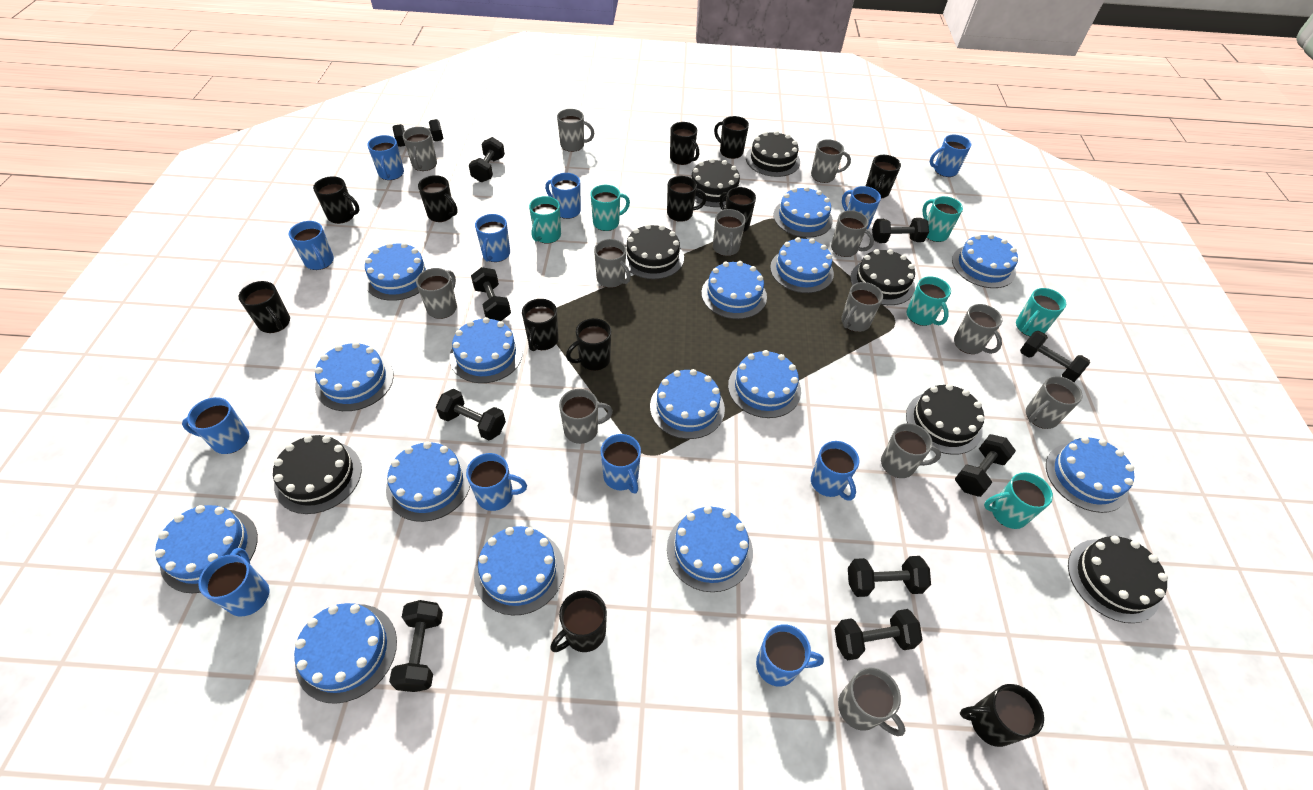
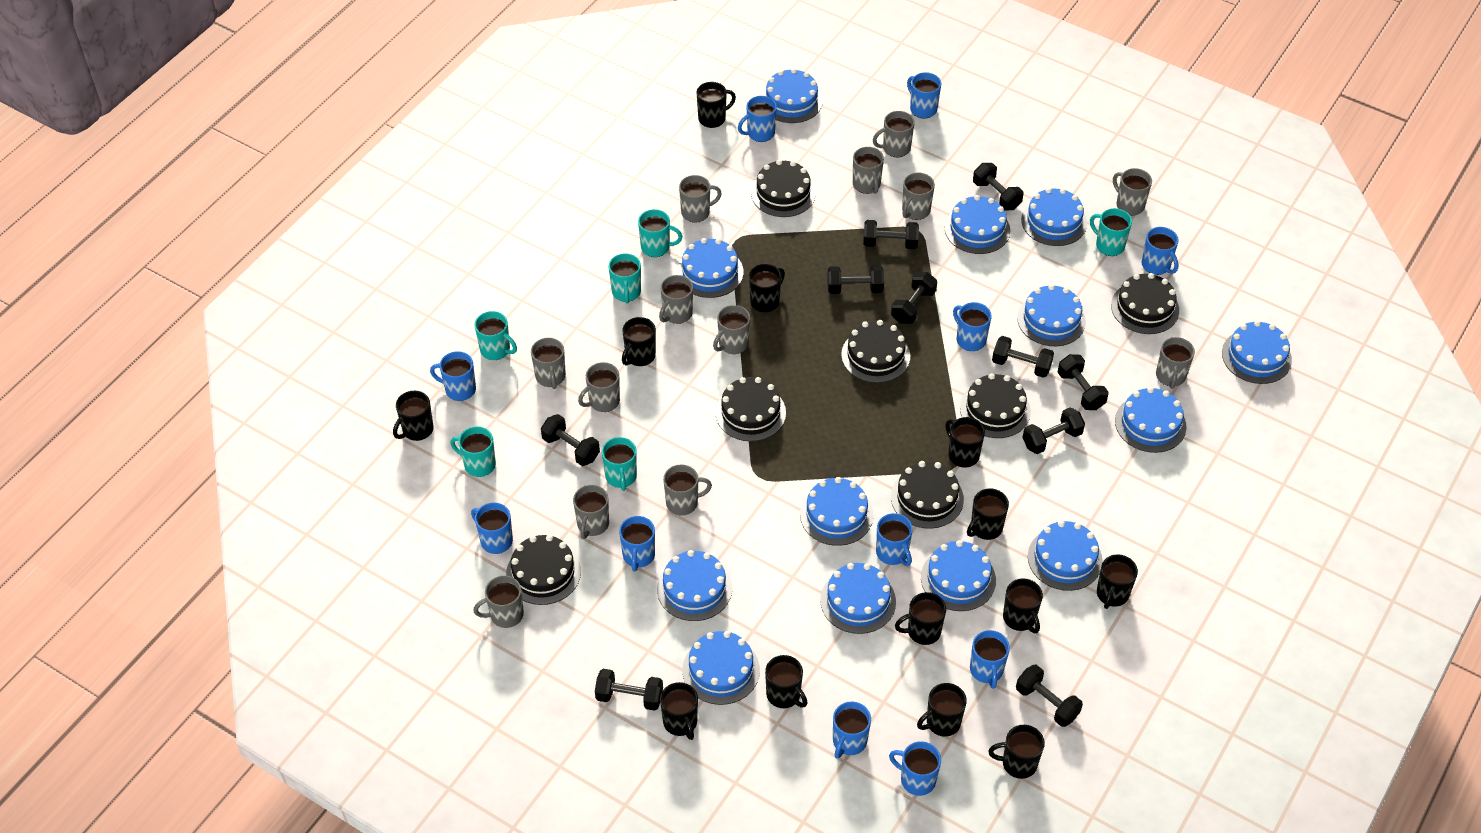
black mug: 12 -> 13
blue cake: 15 -> 13
blue mug: 12 -> 11

